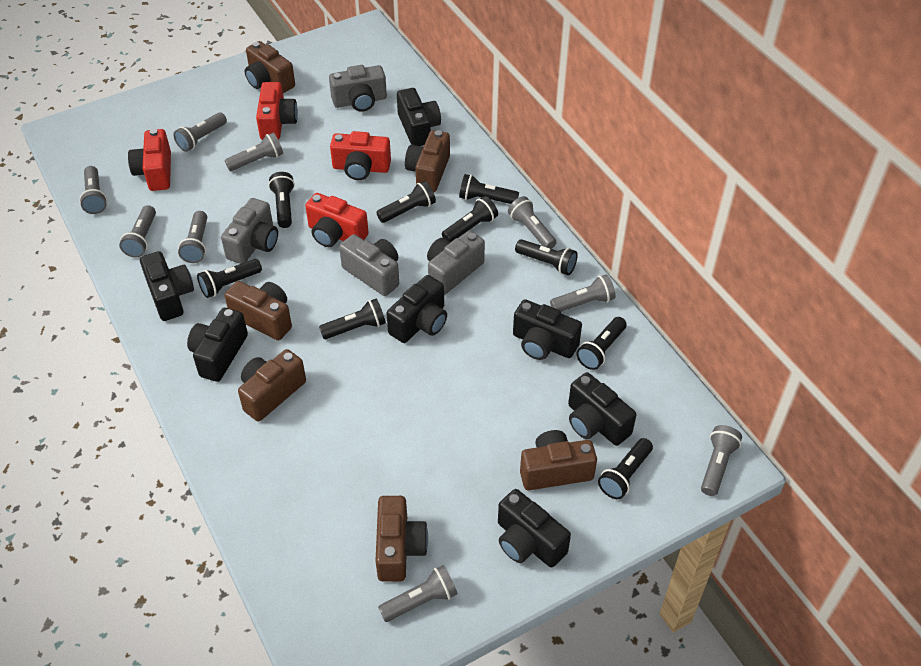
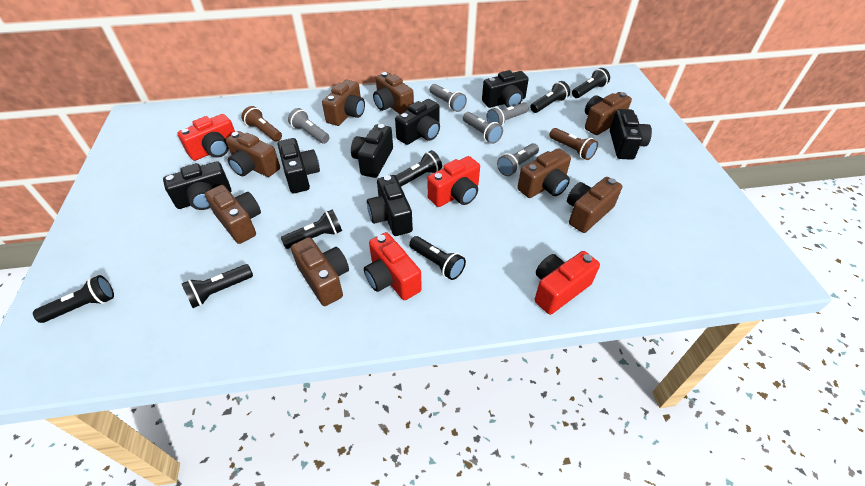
black flashlight: 9 -> 7
brown camera: 6 -> 8
brown flashlight: 0 -> 2
grey camera: 4 -> 0
grey flashlight: 9 -> 5

